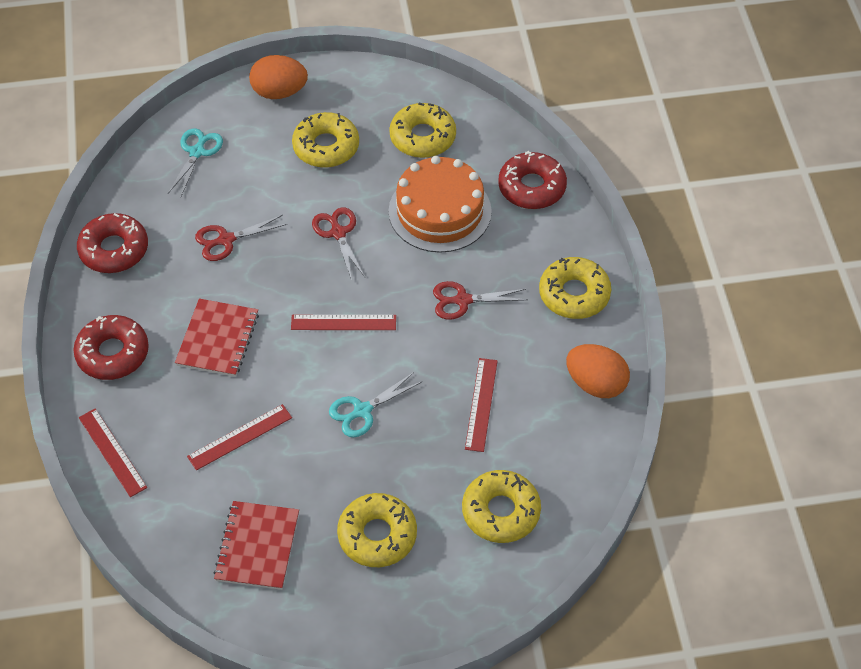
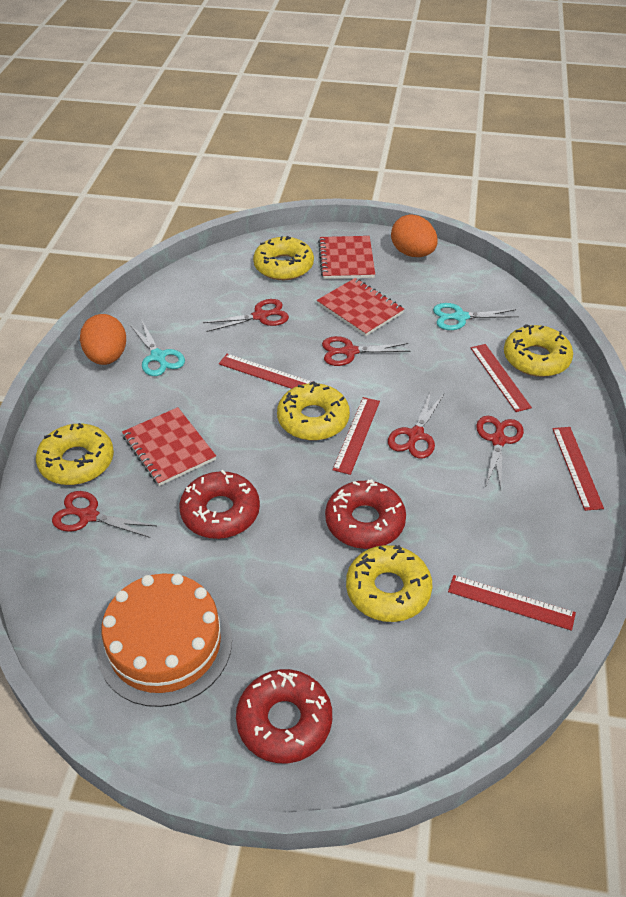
red notebook: 2 -> 3
red ruler: 4 -> 5
red scissors: 3 -> 5

